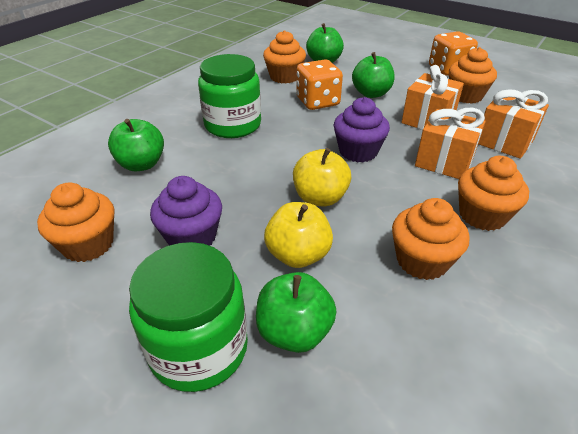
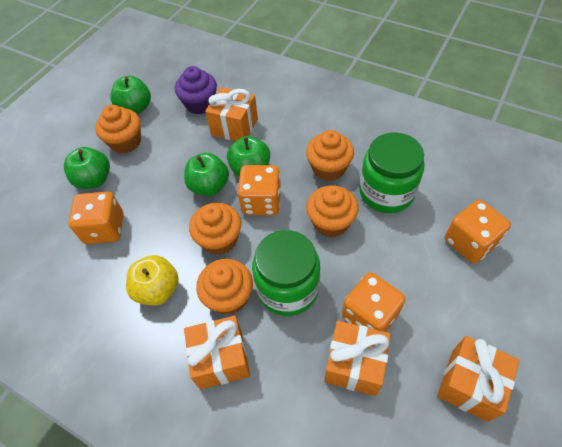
orange dice: 2 -> 4
orange gift: 3 -> 4
purple cupcake: 2 -> 1
yellow apple: 2 -> 1

